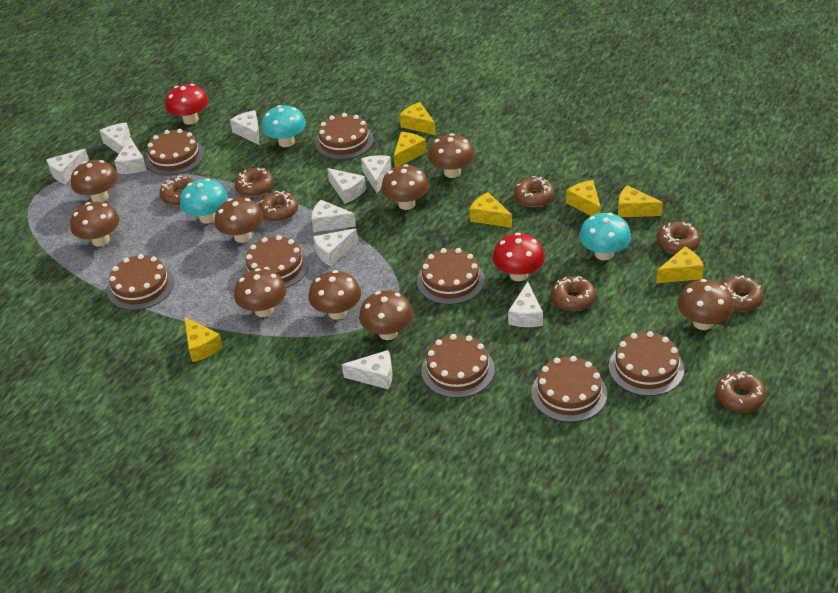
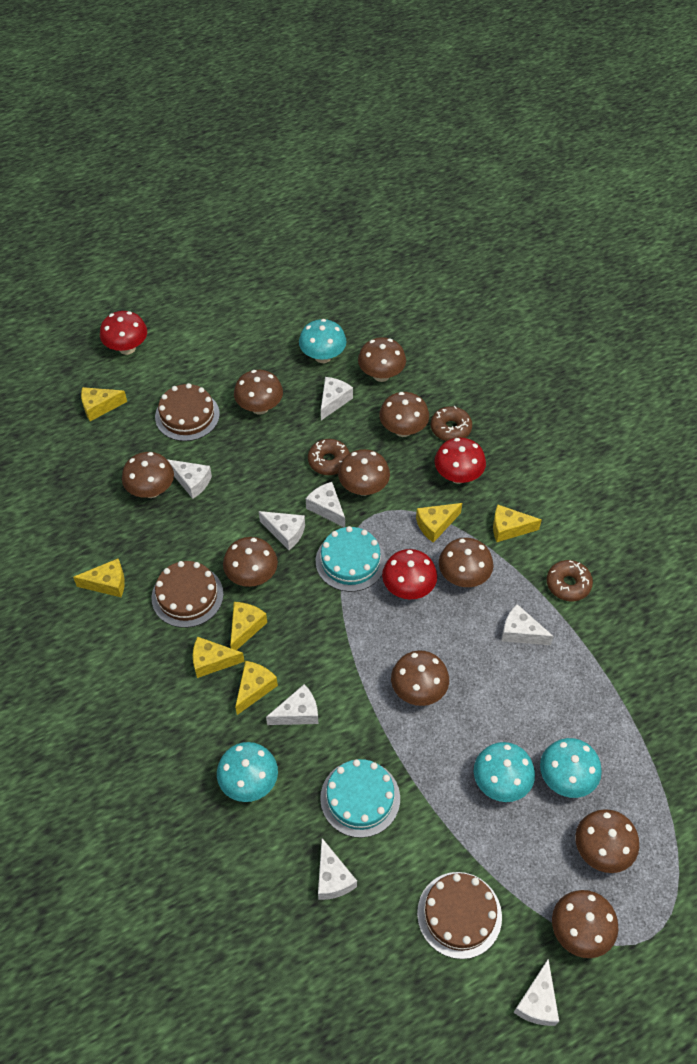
brown cake: 8 -> 3
brown donut: 8 -> 3
brown mushroom: 9 -> 10
red mushroom: 2 -> 3
turquoise cake: 0 -> 2
turquoise mushroom: 3 -> 4
white cheese: 10 -> 8

